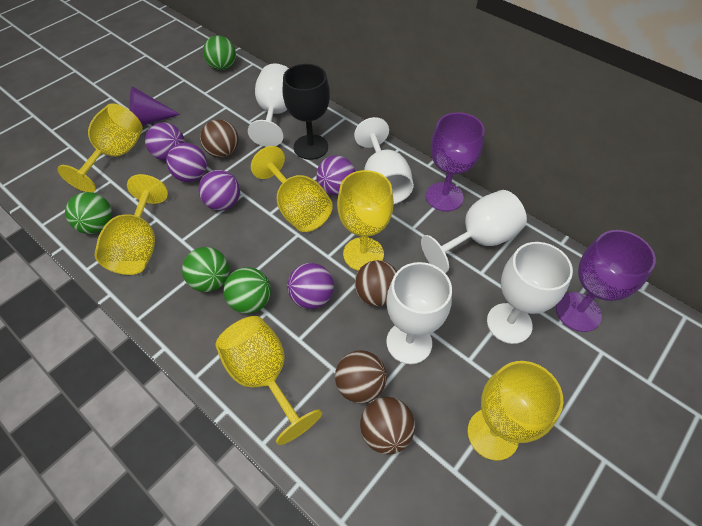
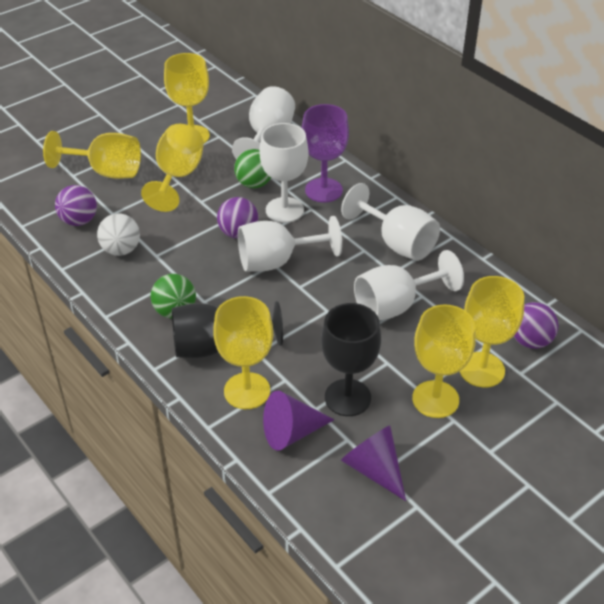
black goblet: 1 -> 2
brown ball: 4 -> 0
green ball: 4 -> 2
purple ball: 5 -> 3
purple cone: 1 -> 2
purple goblet: 2 -> 1
white ball: 0 -> 1

